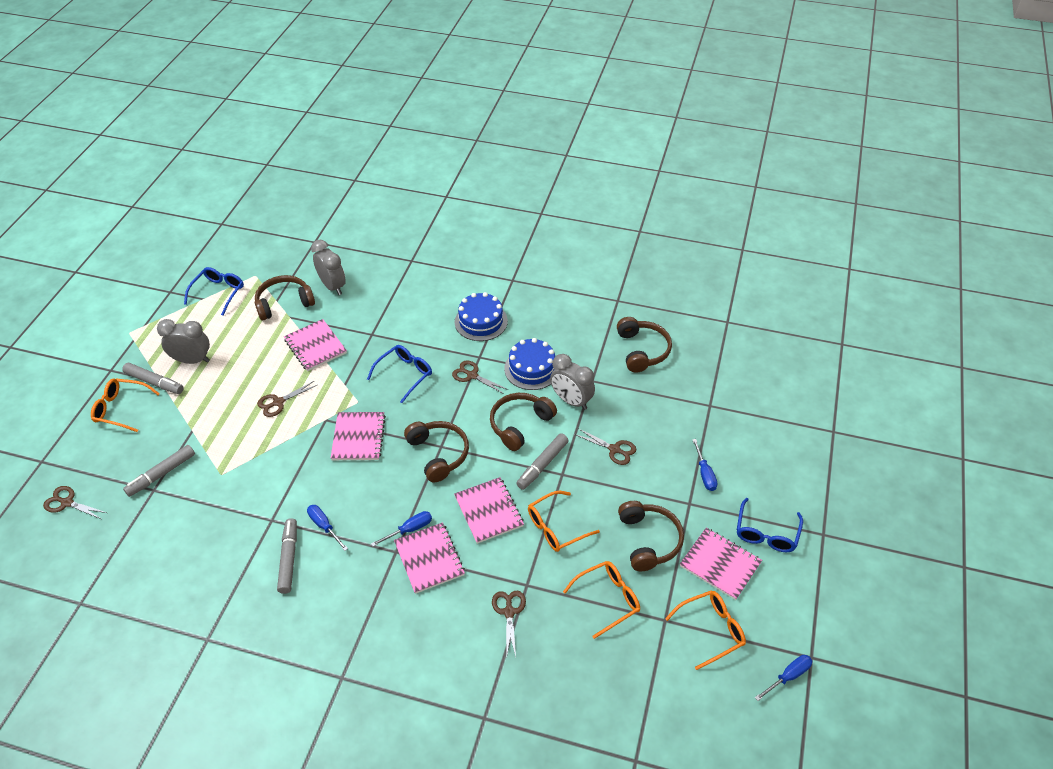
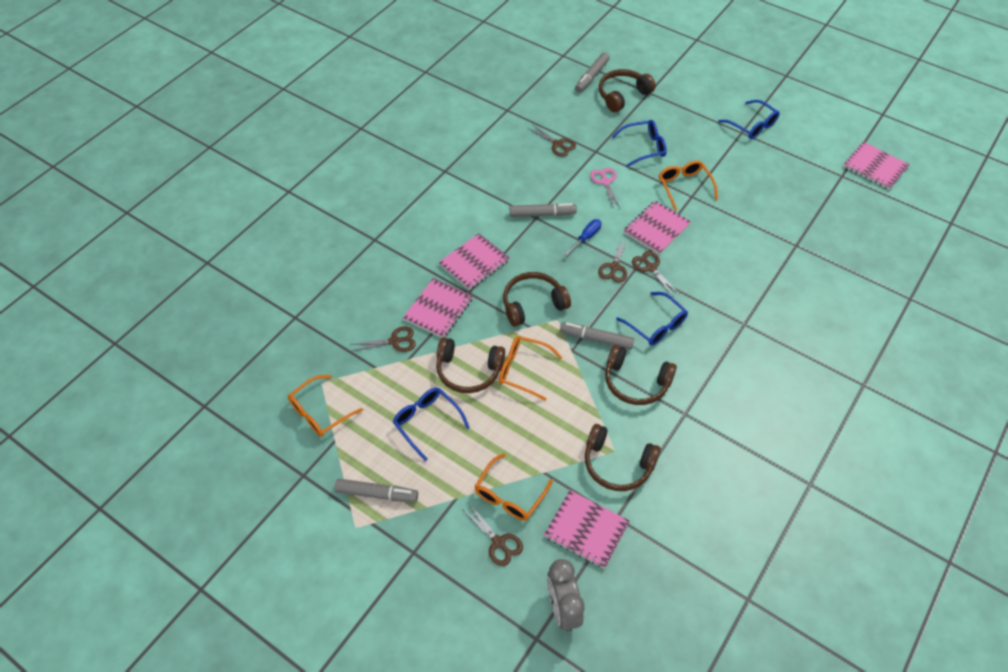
blue cake: 2 -> 0
blue glasses: 3 -> 4
blue screwdriver: 4 -> 1
grey clock: 3 -> 1
pink scissors: 0 -> 1

